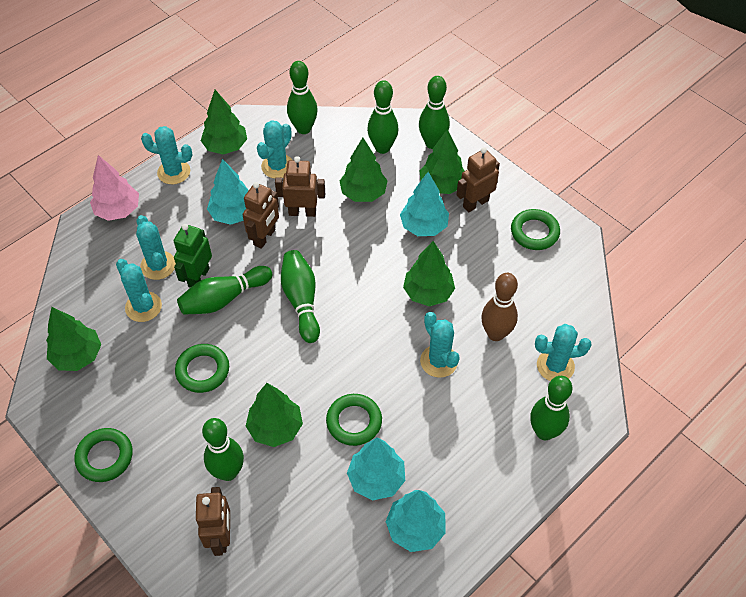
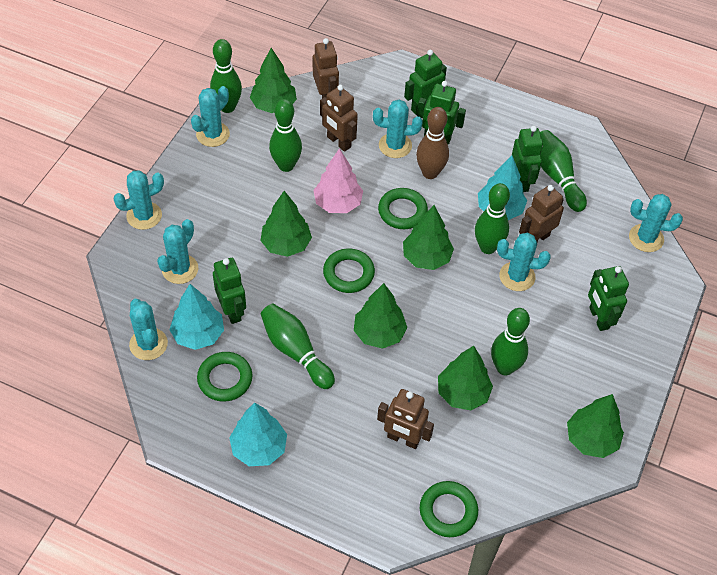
green bowling pin: 7 -> 6
green robot: 1 -> 5
turquoise cactus: 6 -> 7
turquoise tree: 4 -> 3

